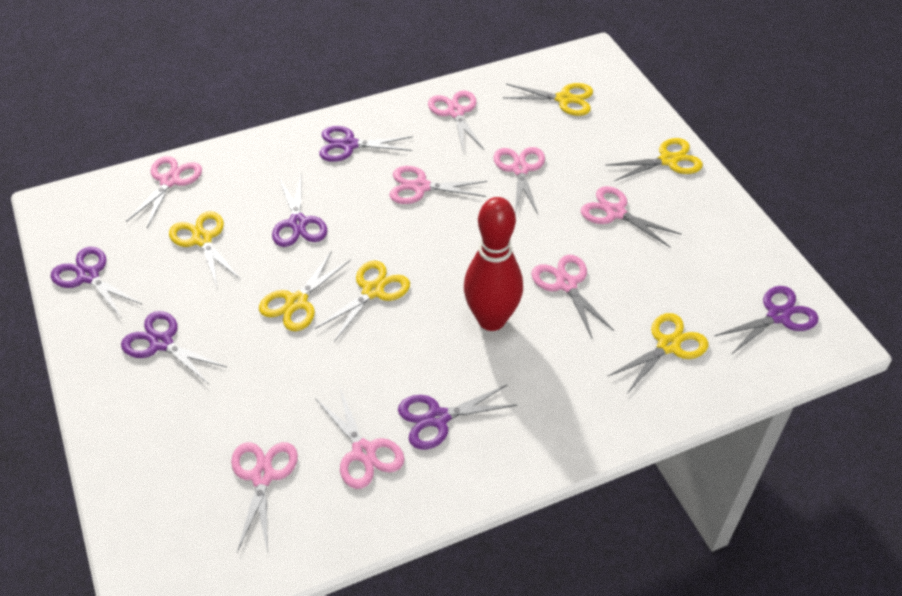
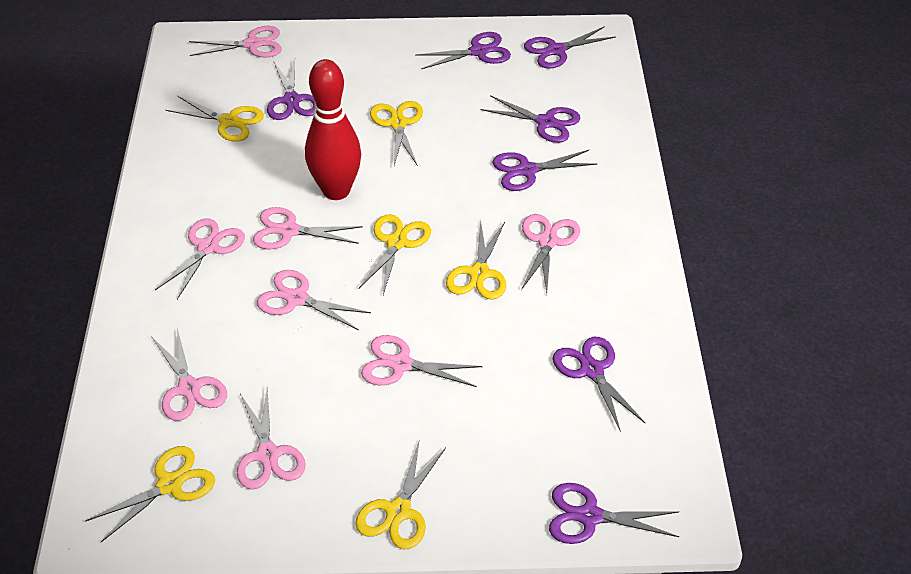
purple scissors: 6 -> 7

